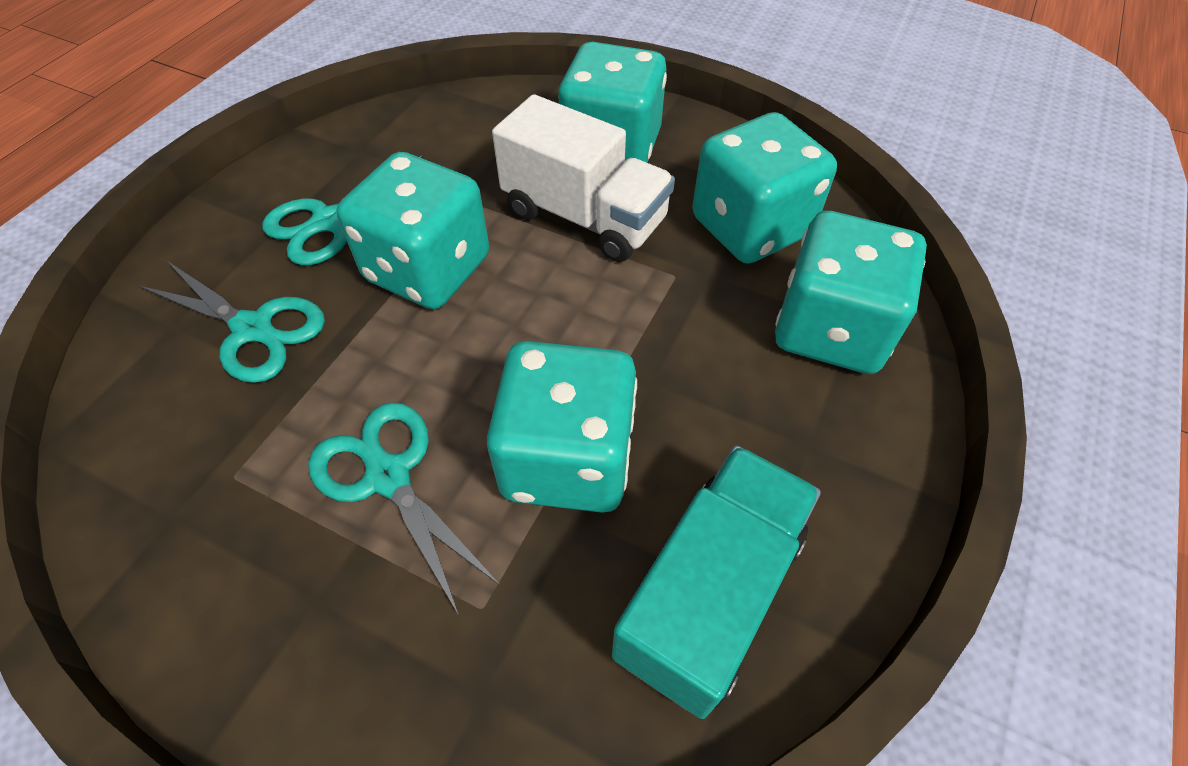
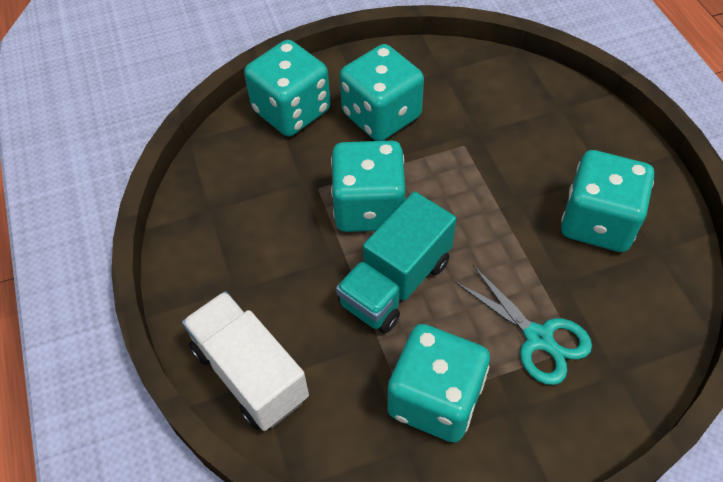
turquoise scissors: 3 -> 1

